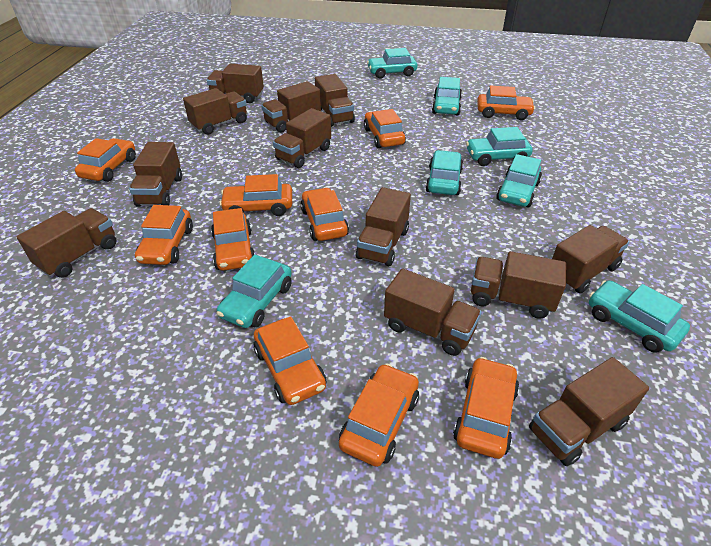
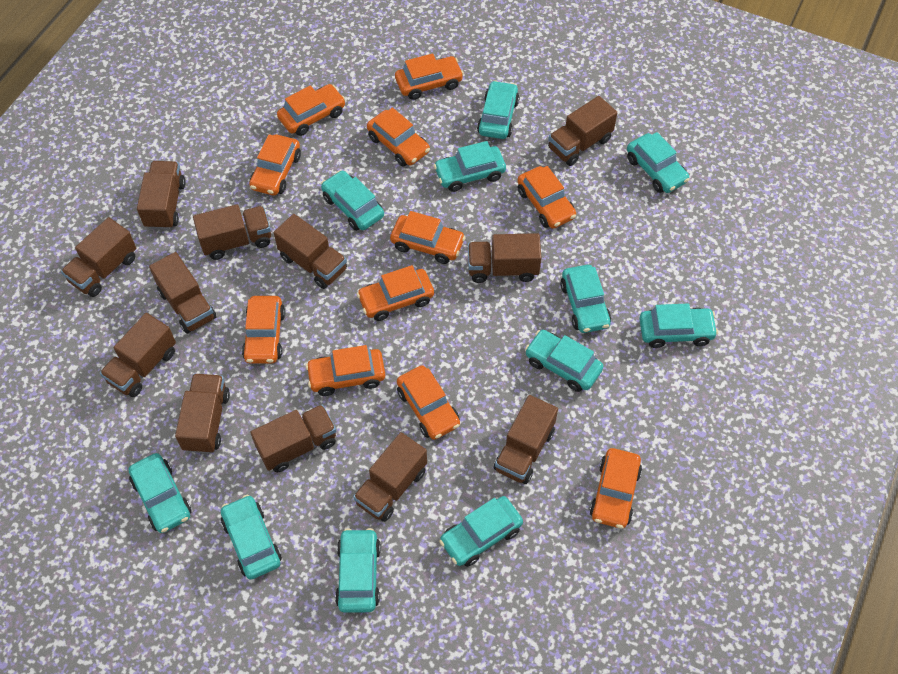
orange car: 10 -> 11
turquoise car: 7 -> 11

